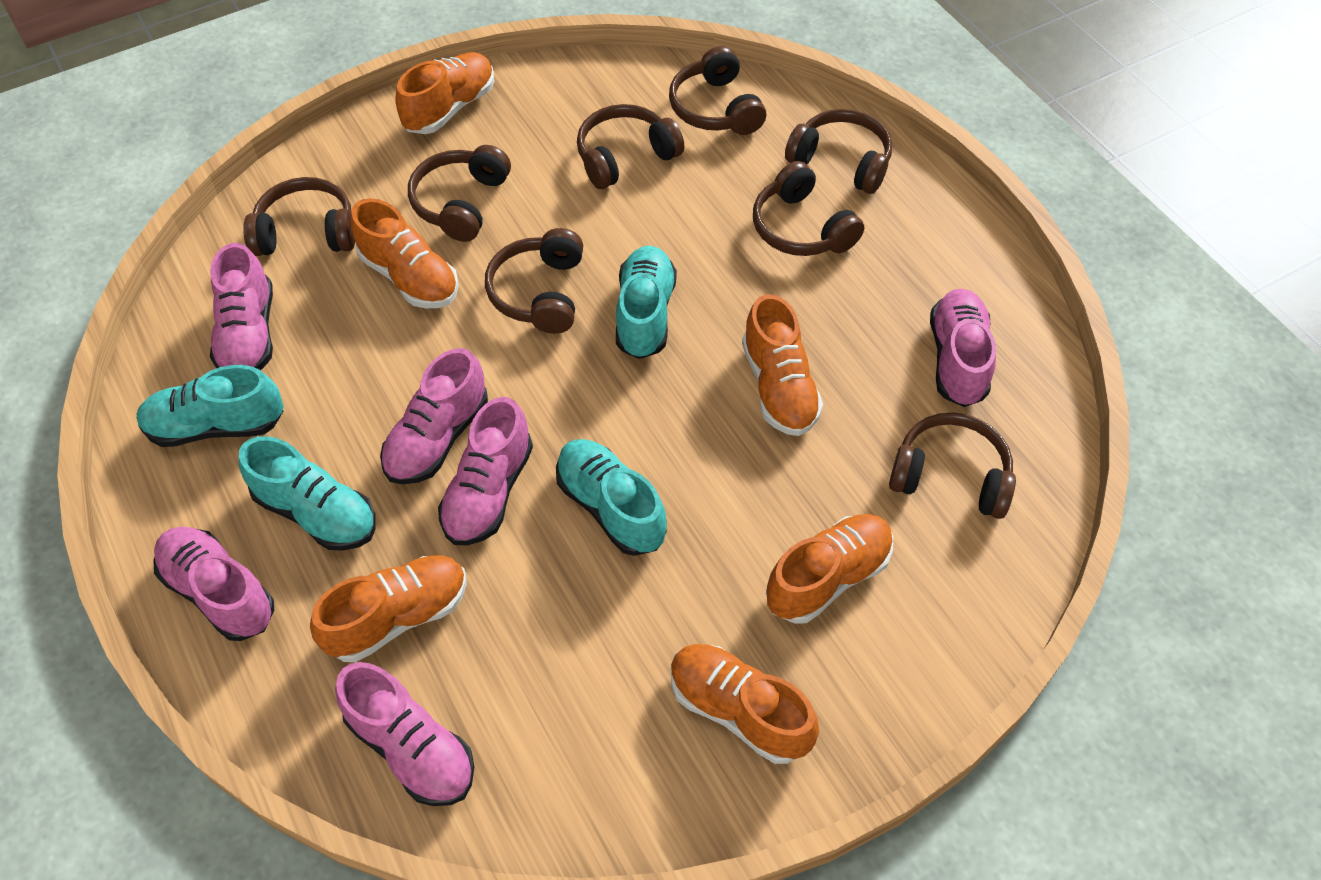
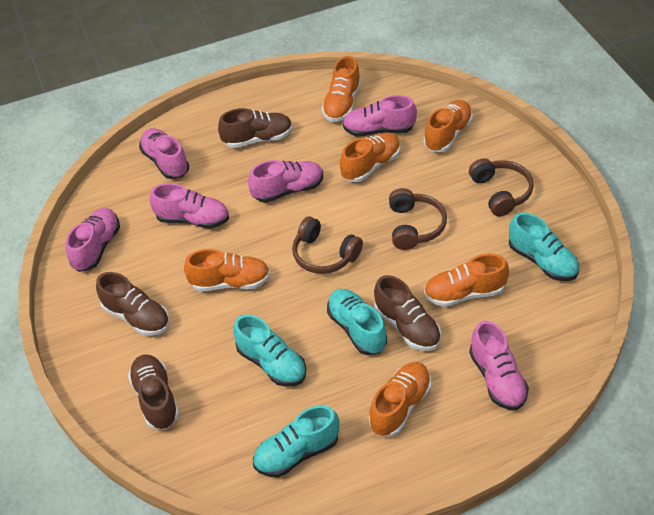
brown headphones: 8 -> 3
brown shoe: 0 -> 4

